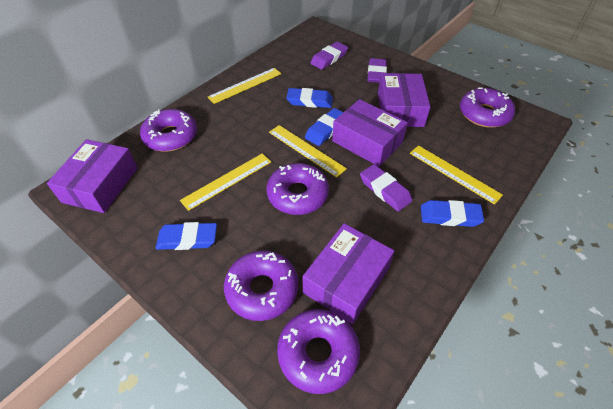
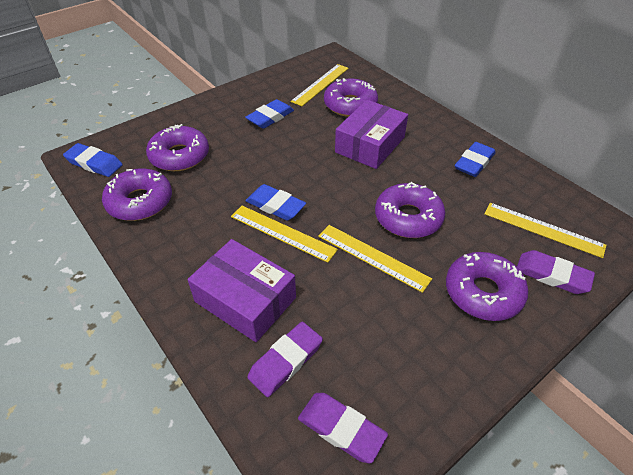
purple box: 4 -> 2

